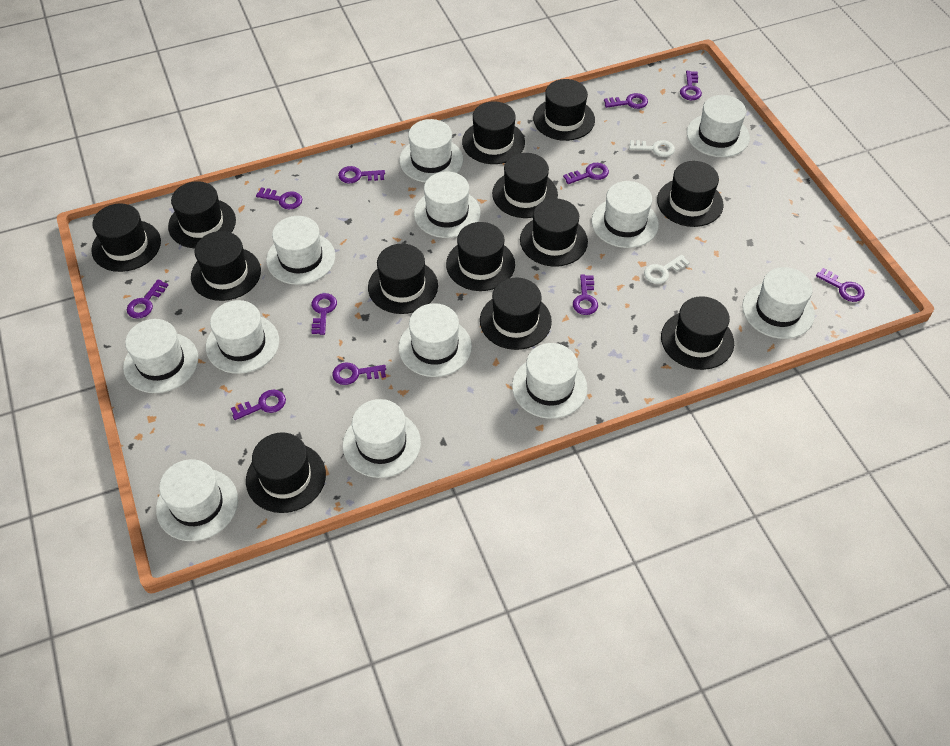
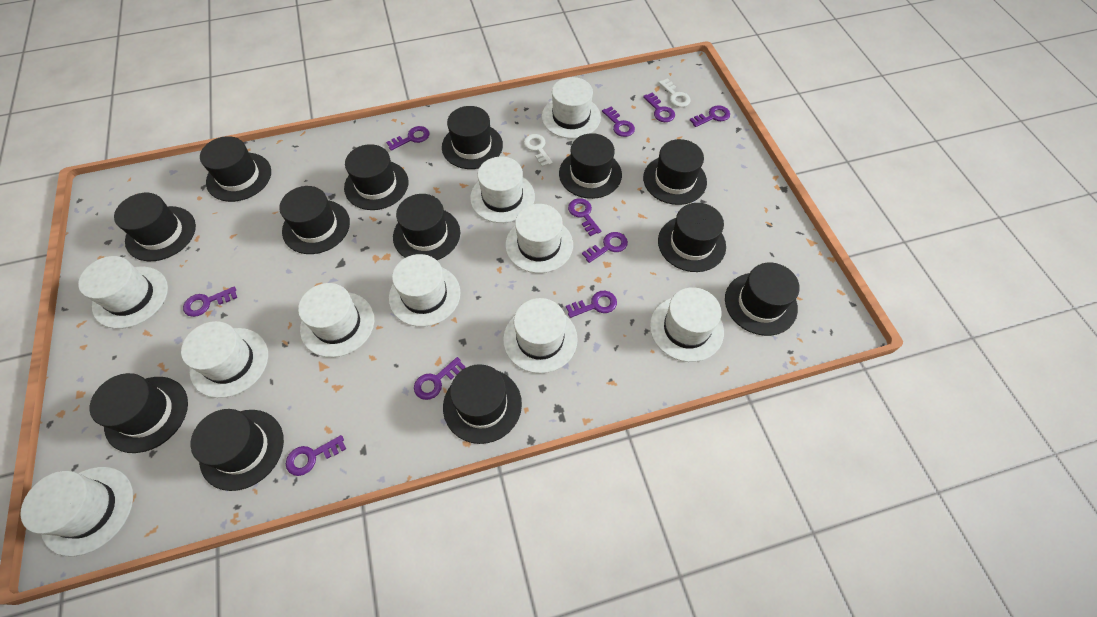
purple key: 11 -> 10
white hat: 12 -> 10

